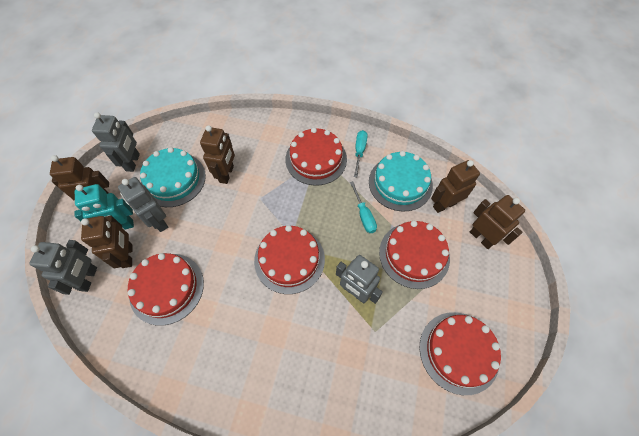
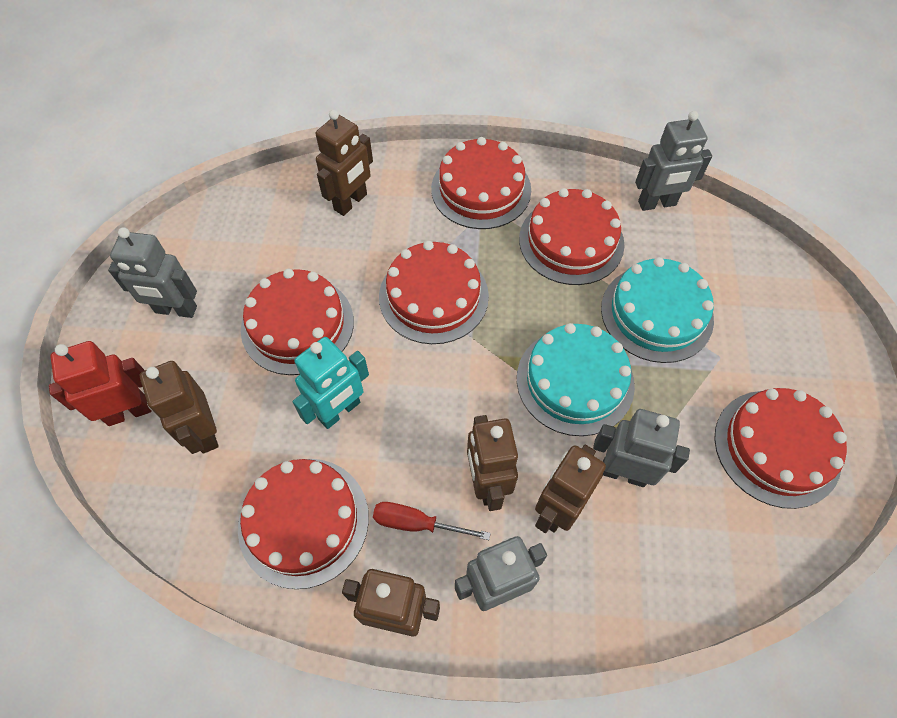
red cake: 5 -> 6
red robot: 0 -> 1
red screwdriver: 0 -> 1
turquoise screwdriver: 2 -> 0

